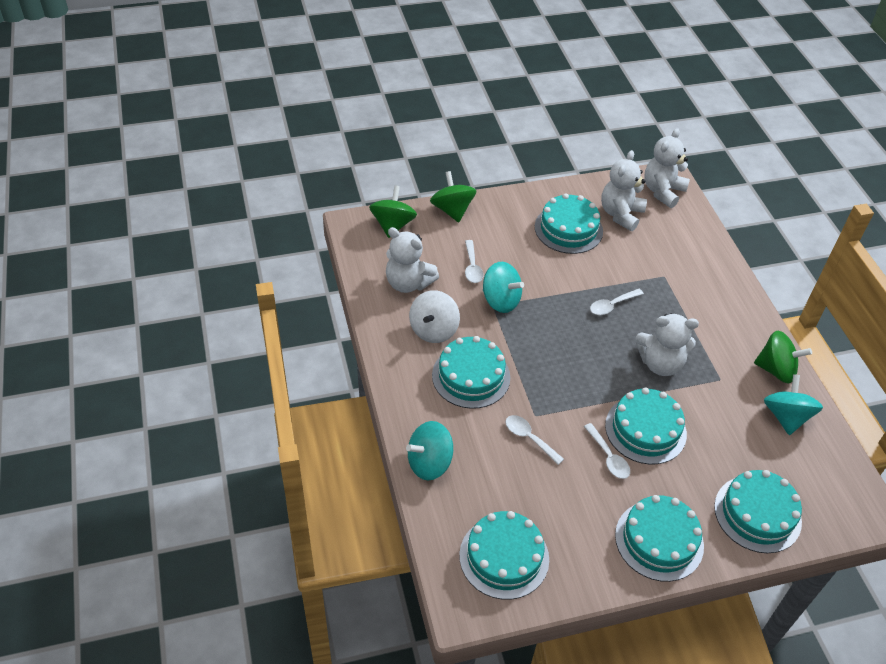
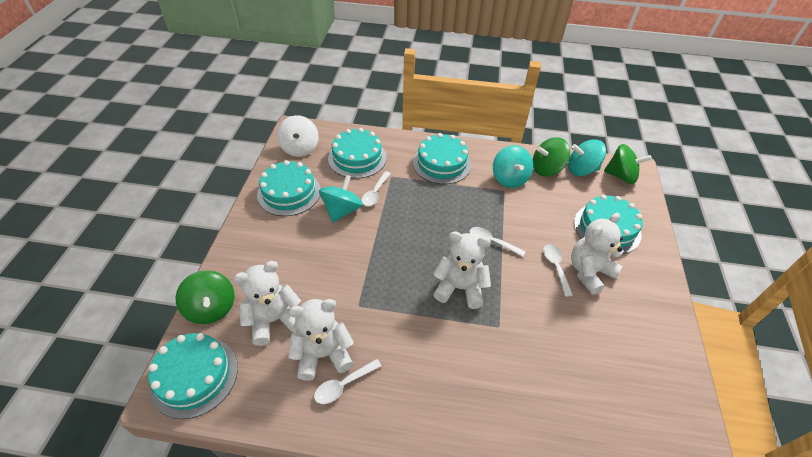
turquoise cake: 6 -> 5

